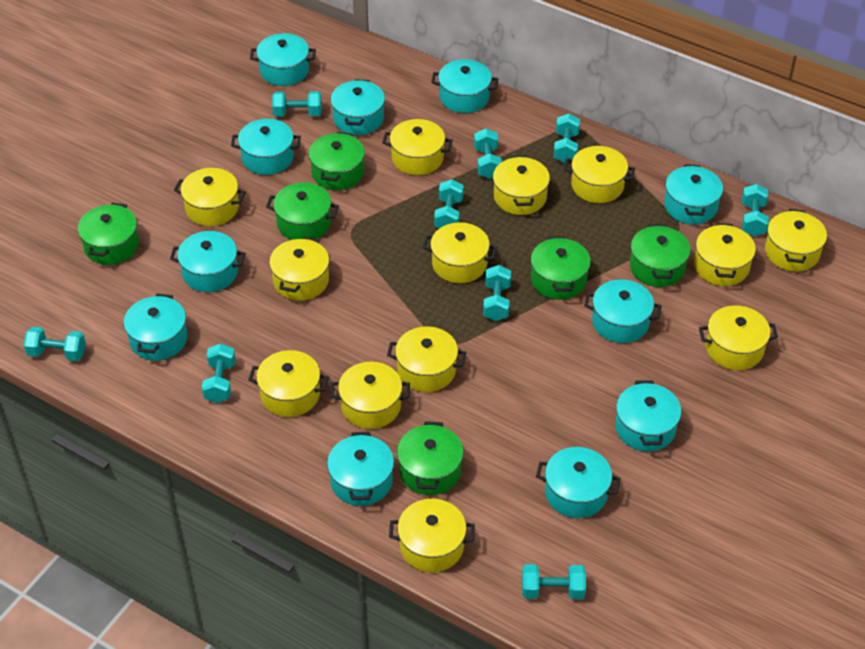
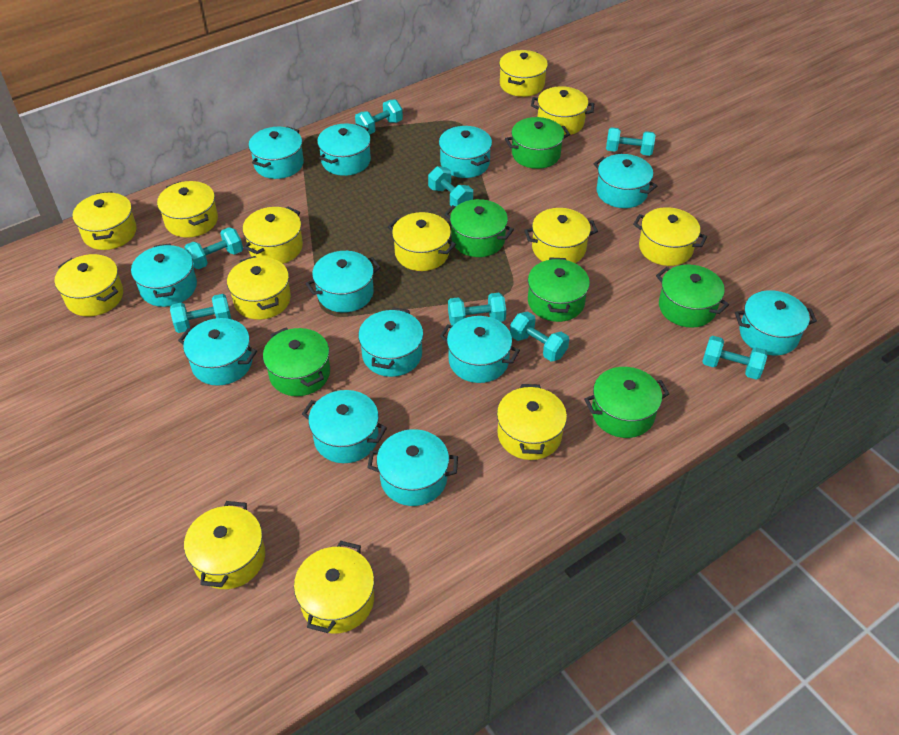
turquoise dumbbell: 9 -> 8
turquoise pot: 11 -> 12

